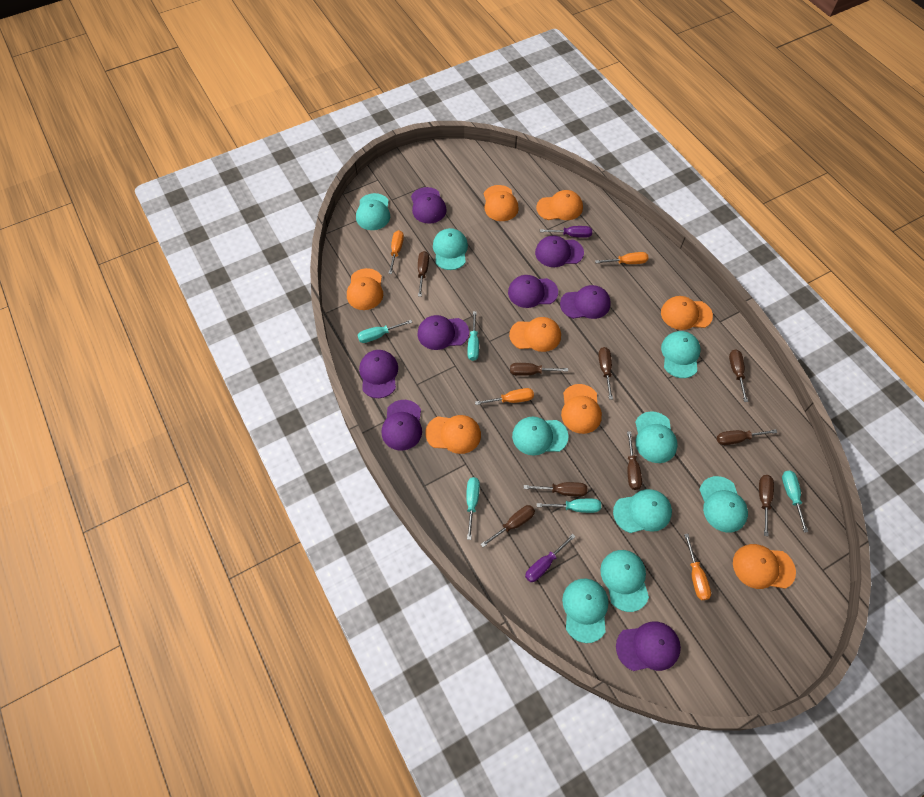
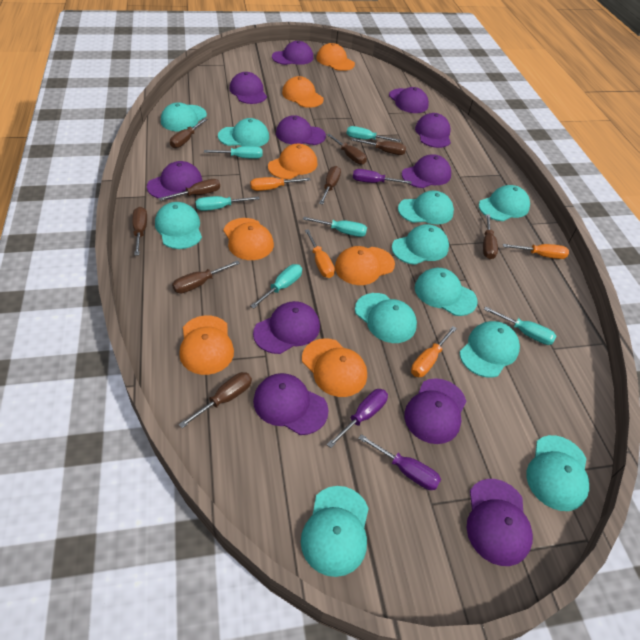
orange cap: 8 -> 7
purple cap: 8 -> 11
purple screwdriver: 2 -> 3
turquoise cap: 9 -> 11
turquoise screwdriver: 5 -> 6

